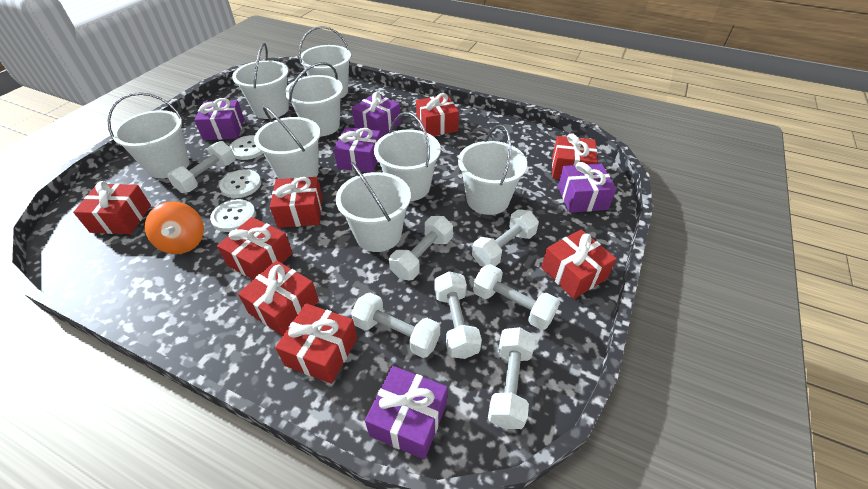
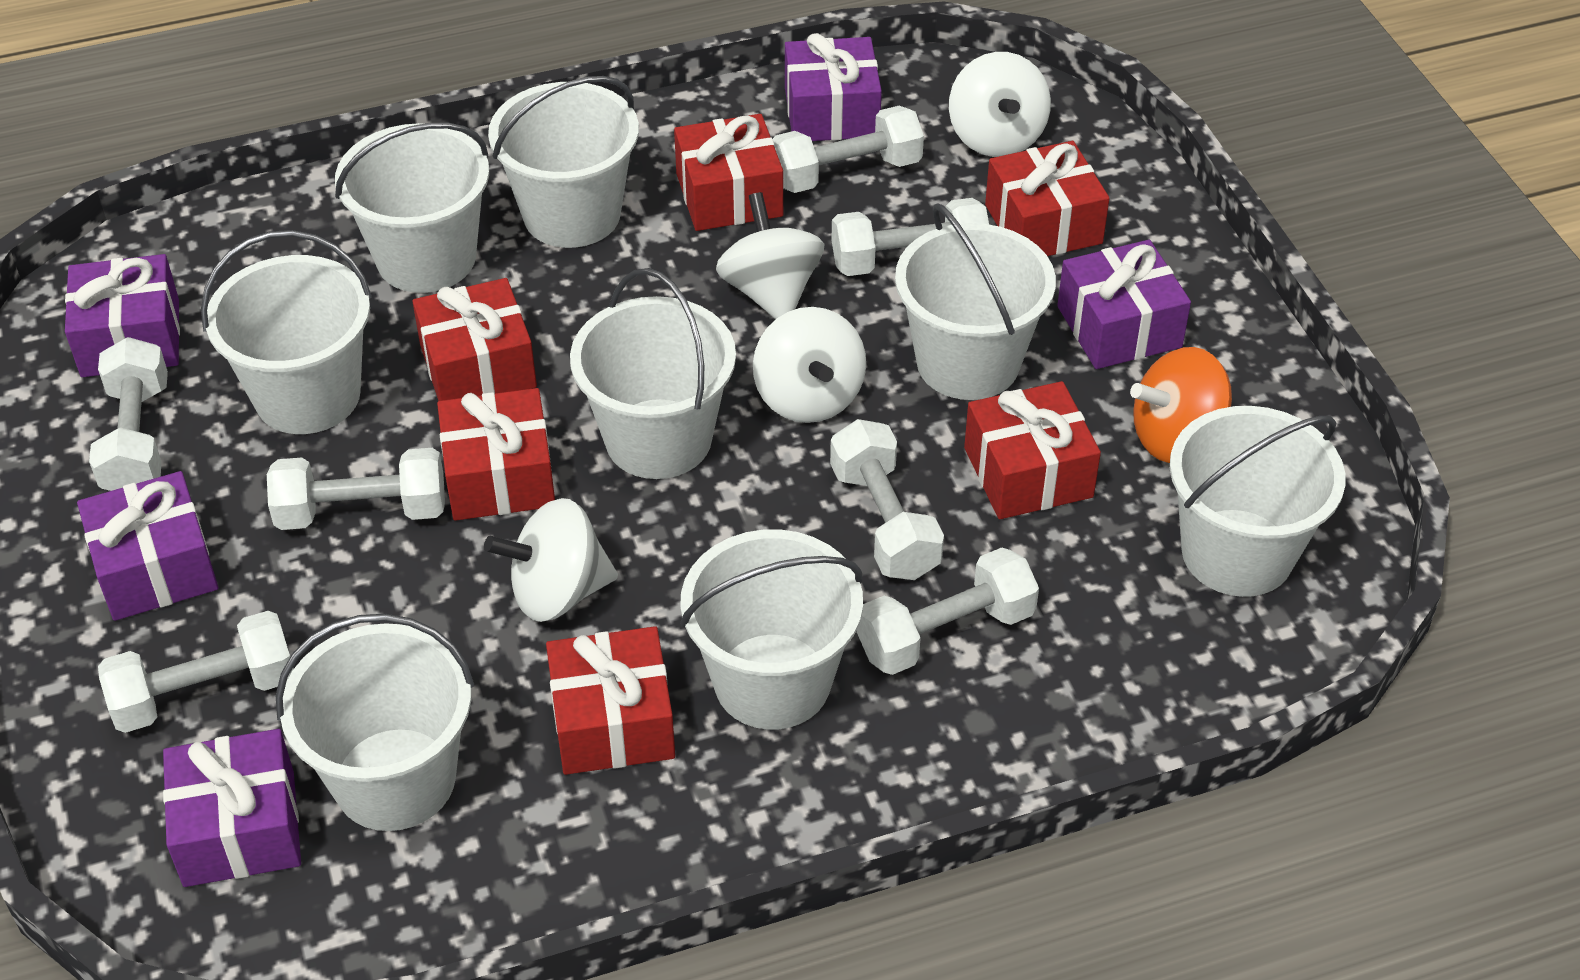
red gift: 8 -> 6
white button: 3 -> 0
white spinning top: 0 -> 4

